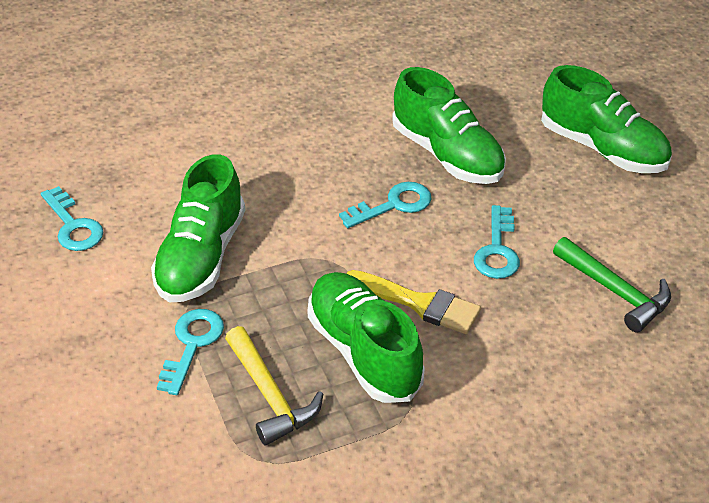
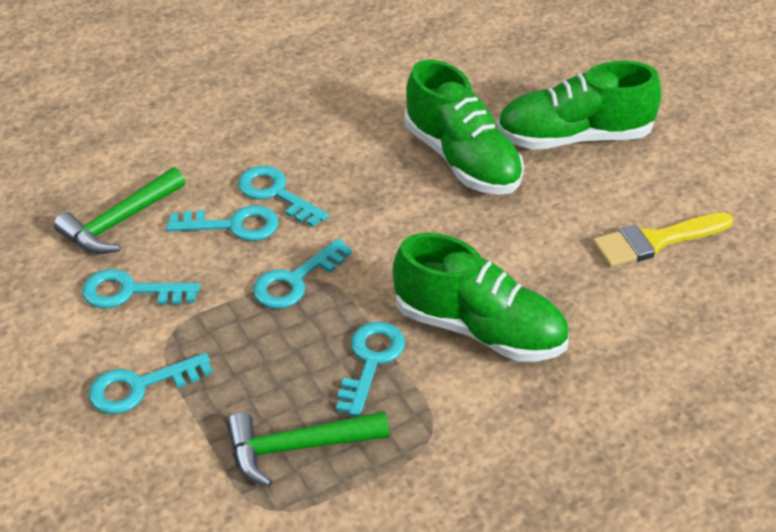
green hammer: 1 -> 2
green shoe: 4 -> 3
turquoise key: 4 -> 6
yellow hammer: 1 -> 0

